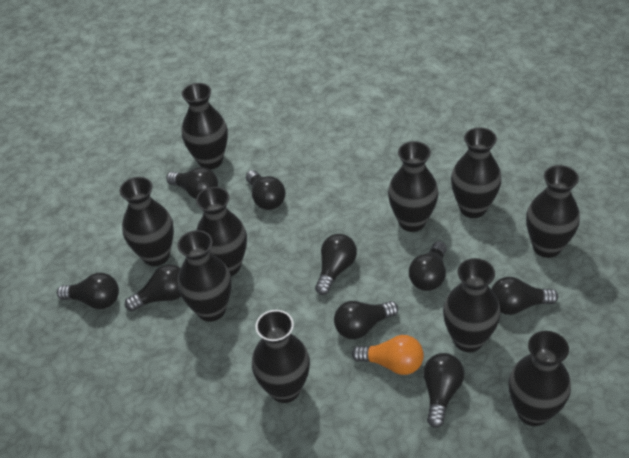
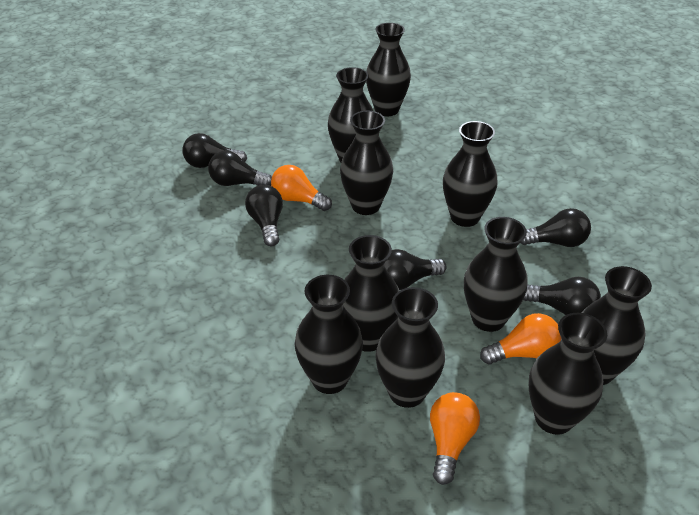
black light bulb: 9 -> 6
orange light bulb: 1 -> 3

